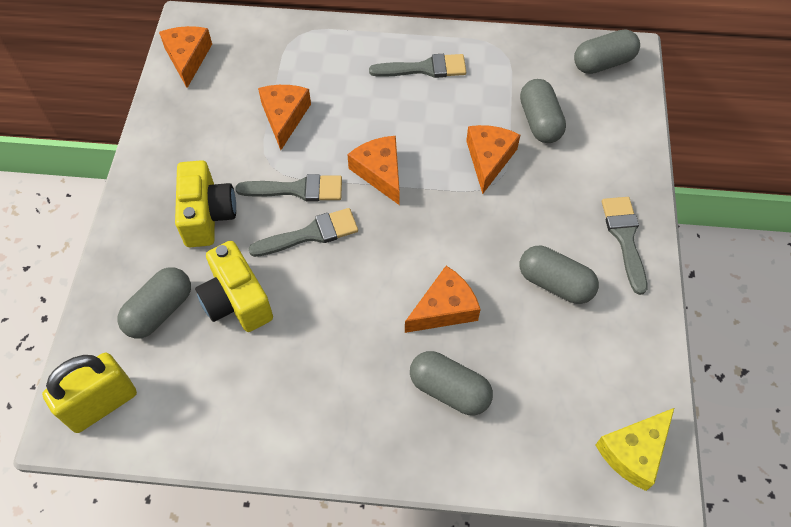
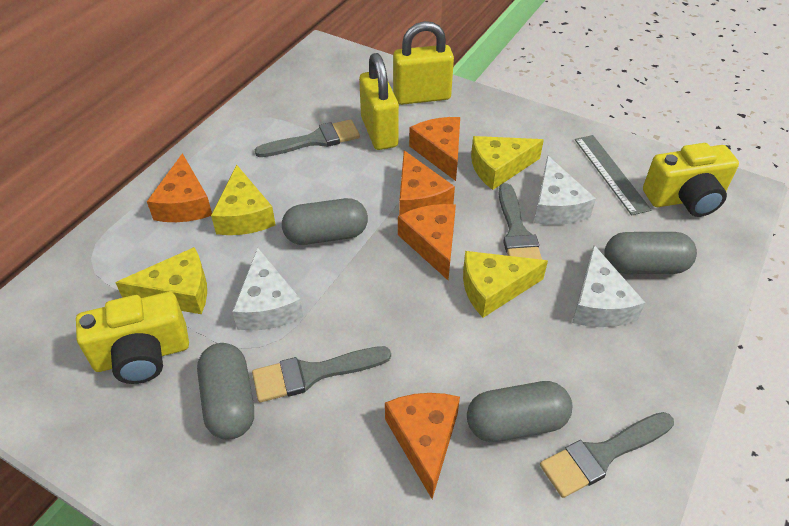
grey capsule: 5 -> 4
grey ruler: 0 -> 1
white cheese: 0 -> 3
yellow cheese: 1 -> 4
yellow padlock: 1 -> 2

